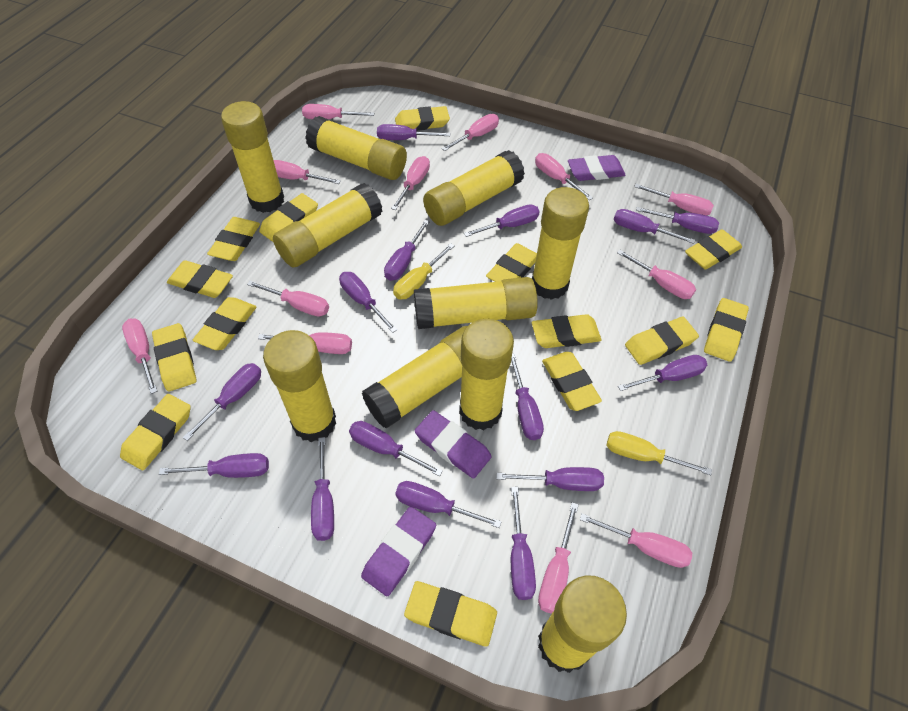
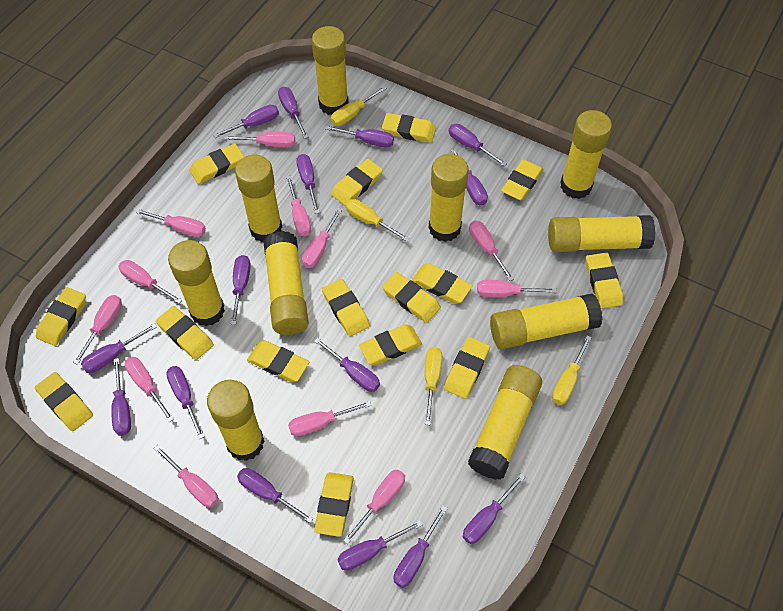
purple eraser: 3 -> 0
yellow eraser: 14 -> 15
yellow screwdriver: 2 -> 4

